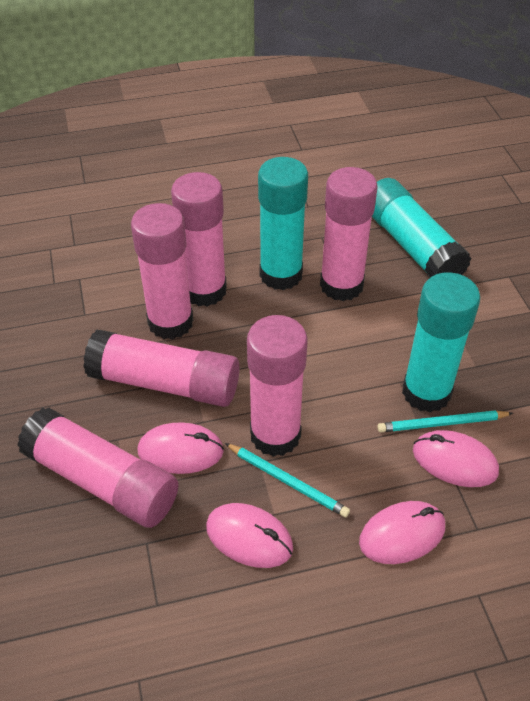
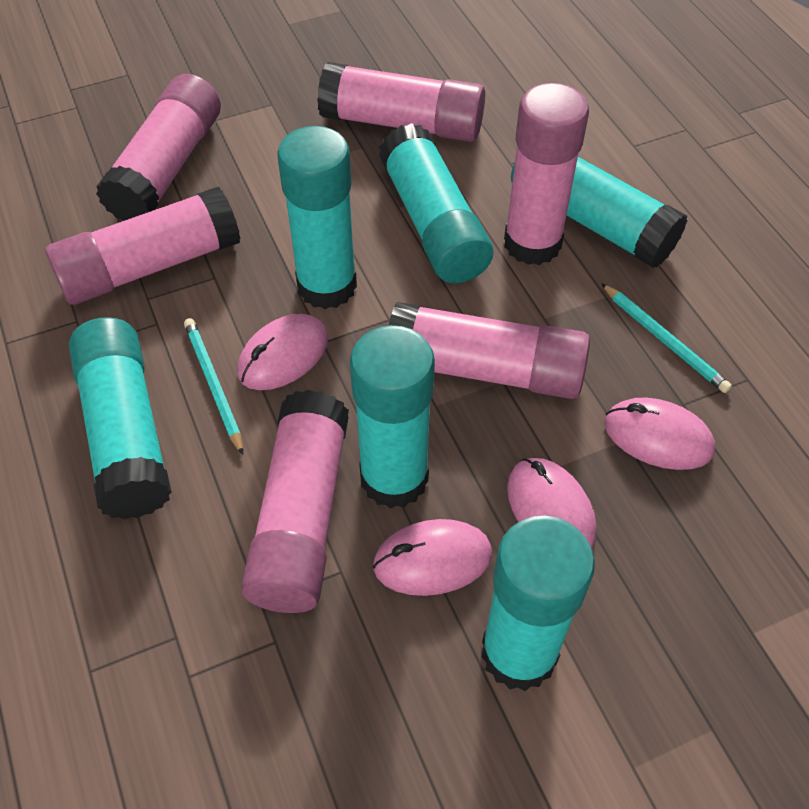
turquoise glue stick: 3 -> 6

